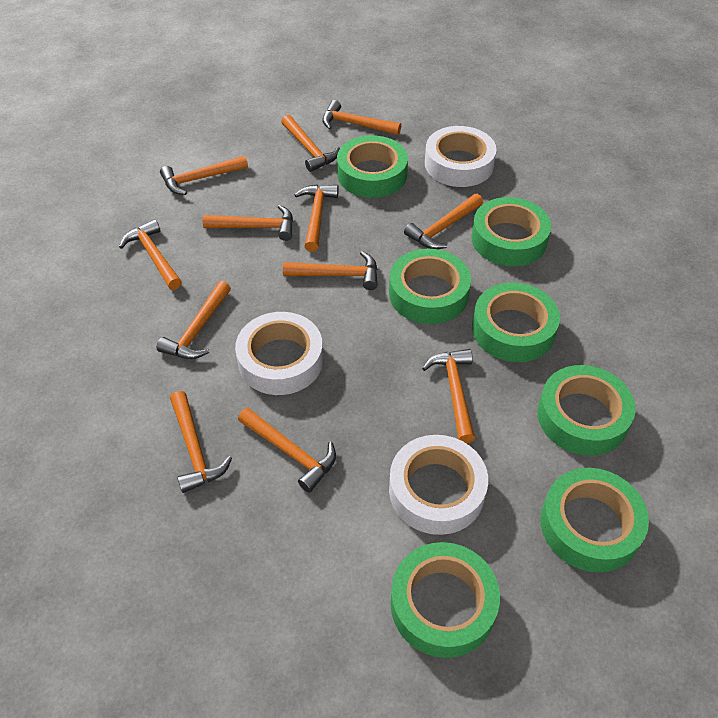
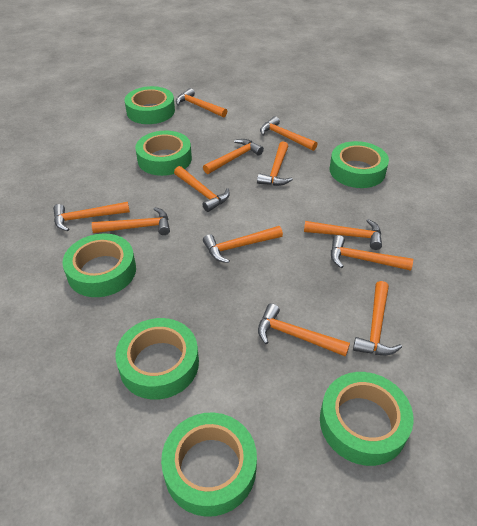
white tape: 3 -> 0

